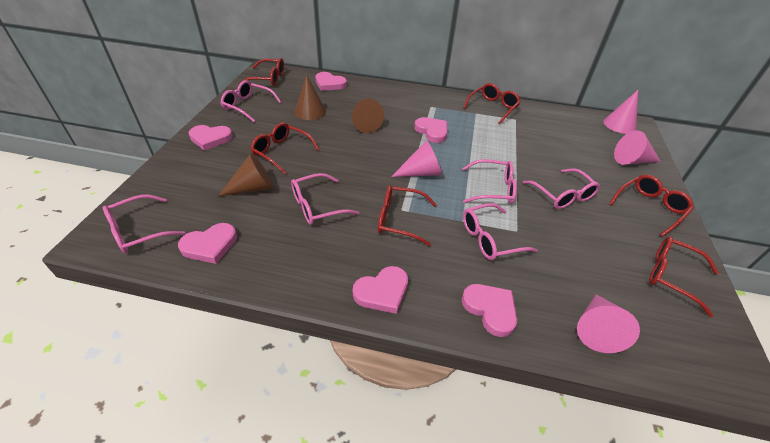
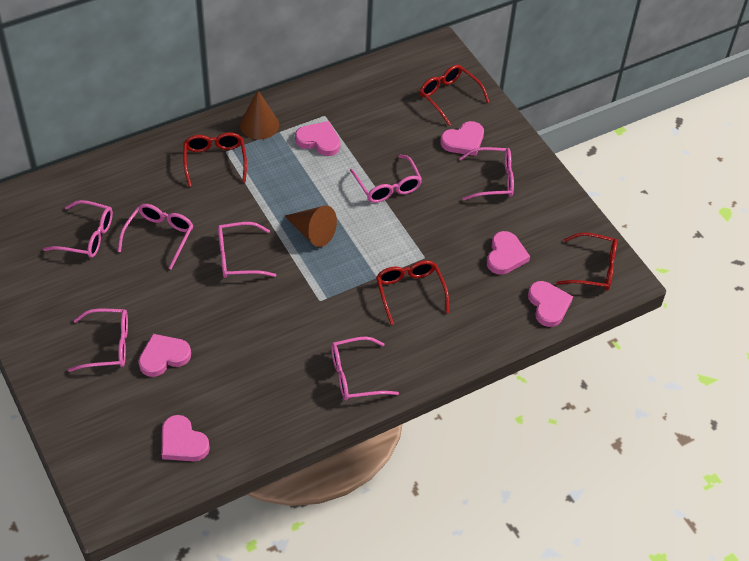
brown cone: 3 -> 2
pink cone: 4 -> 0
pink glasses: 6 -> 7
red glasses: 6 -> 4

